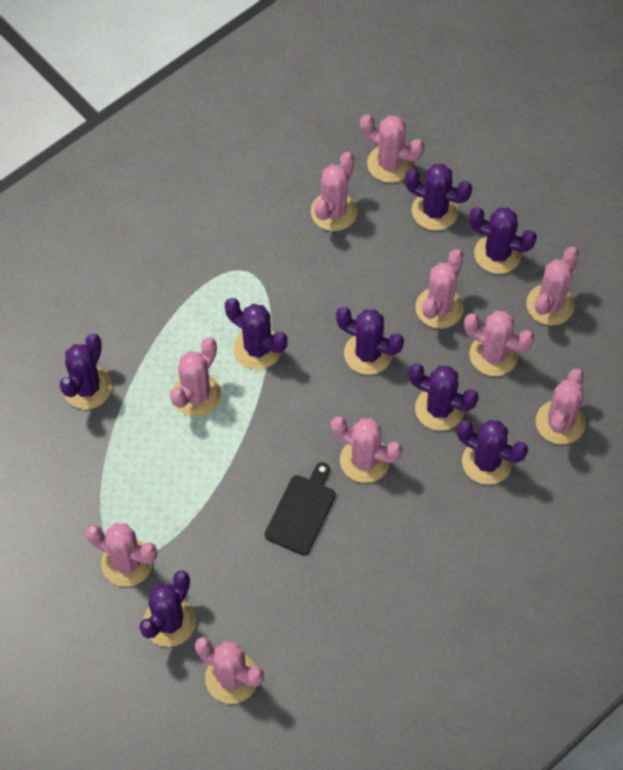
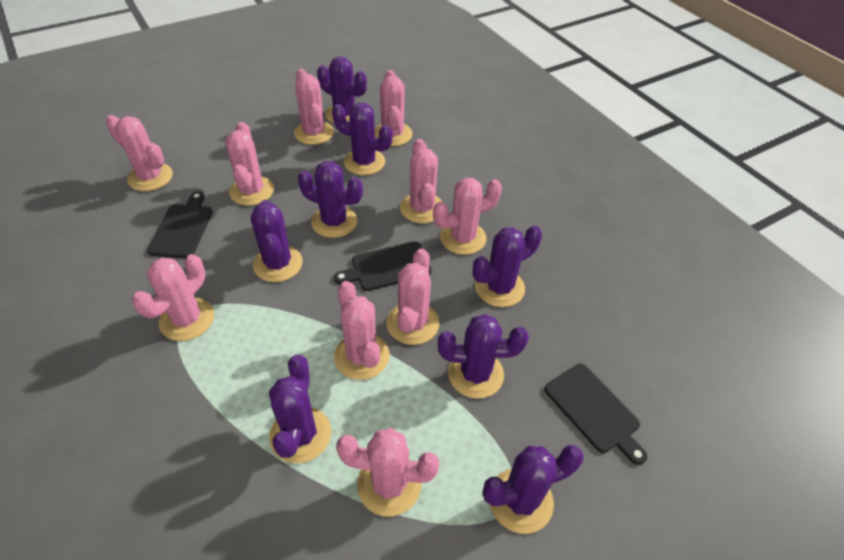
black cutting board: 1 -> 3

